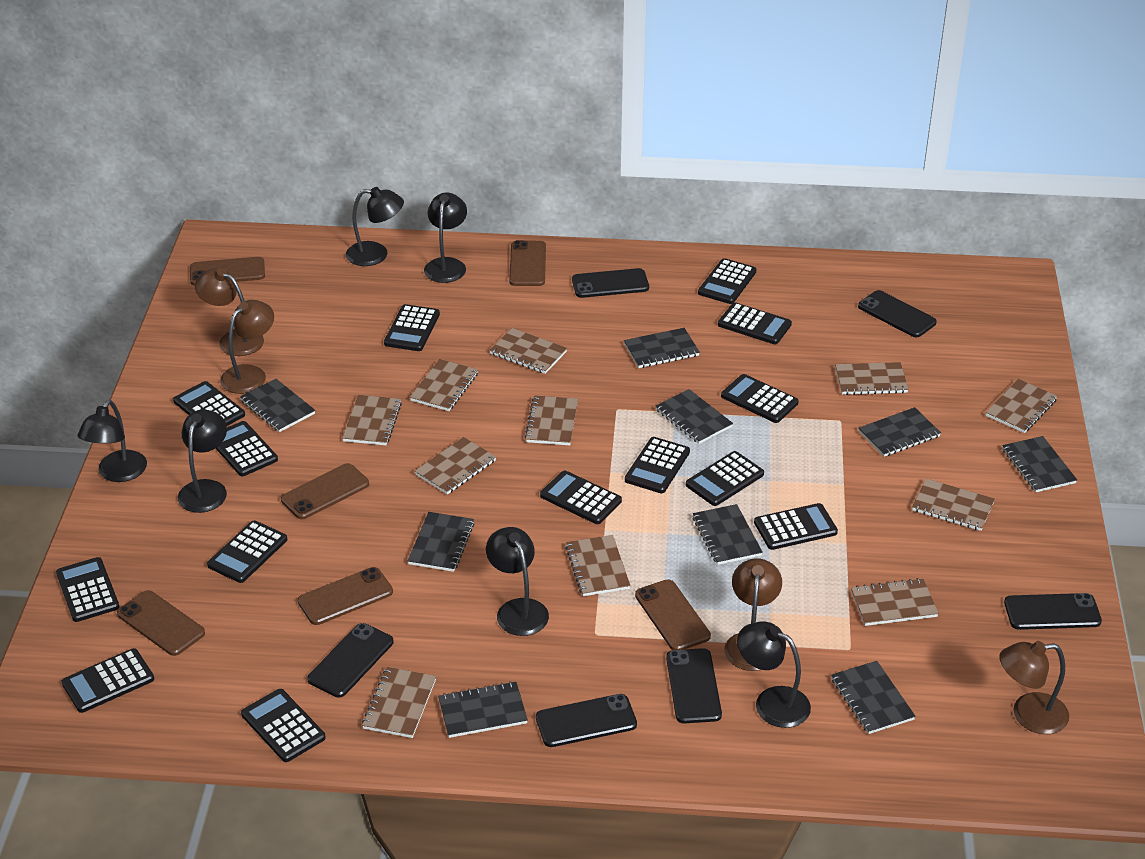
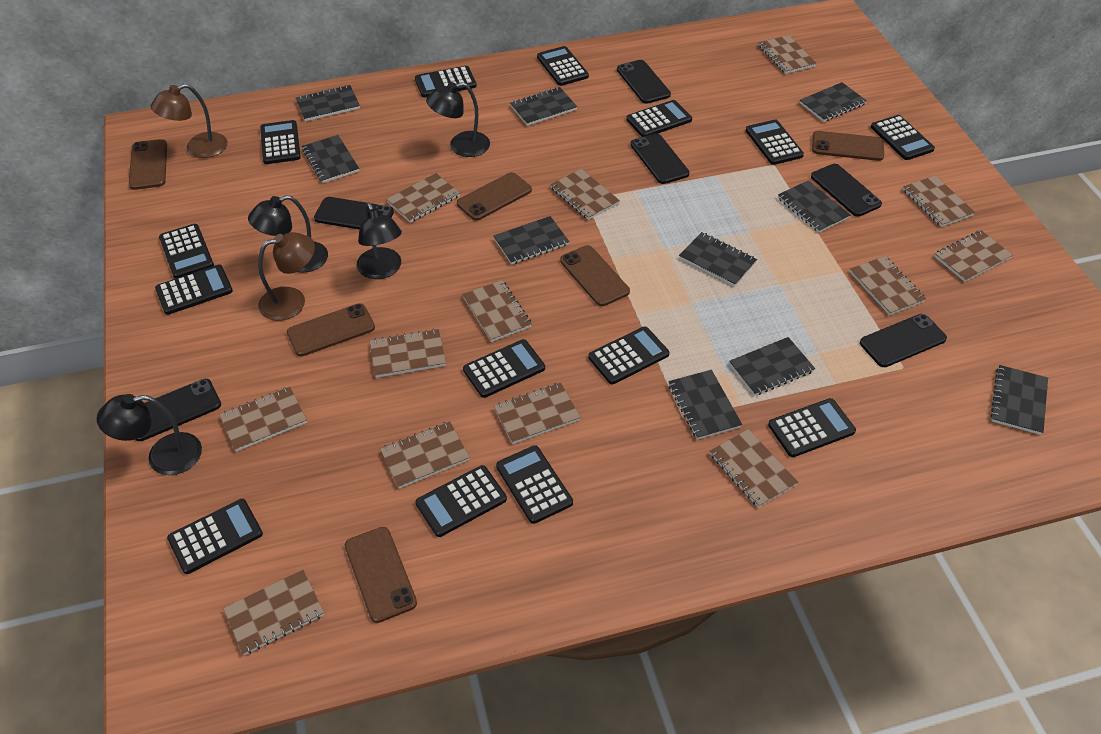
black lamp: 6 -> 4
black notebook: 9 -> 10
brown lamp: 4 -> 2
brown notebook: 11 -> 13

